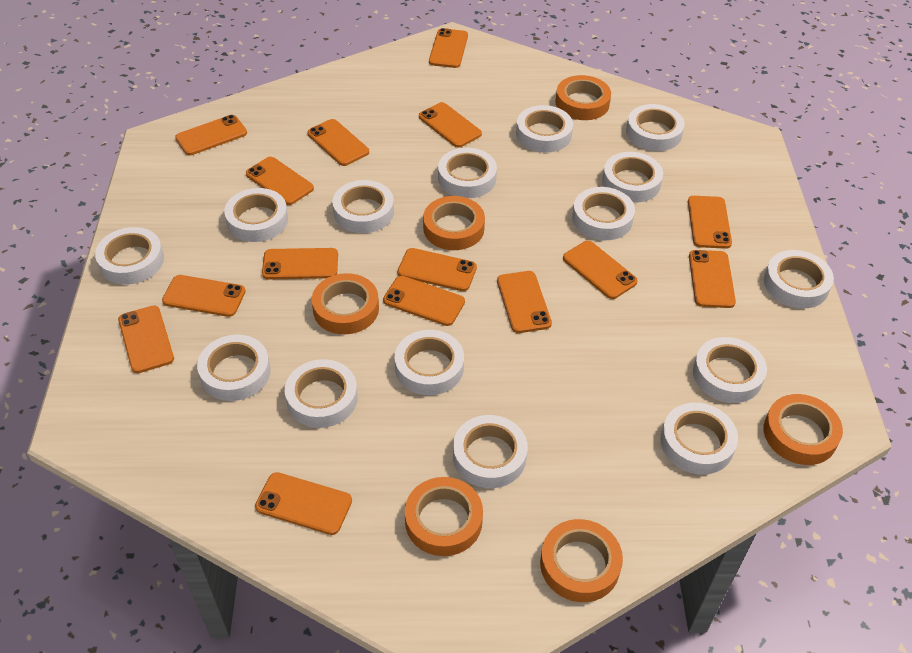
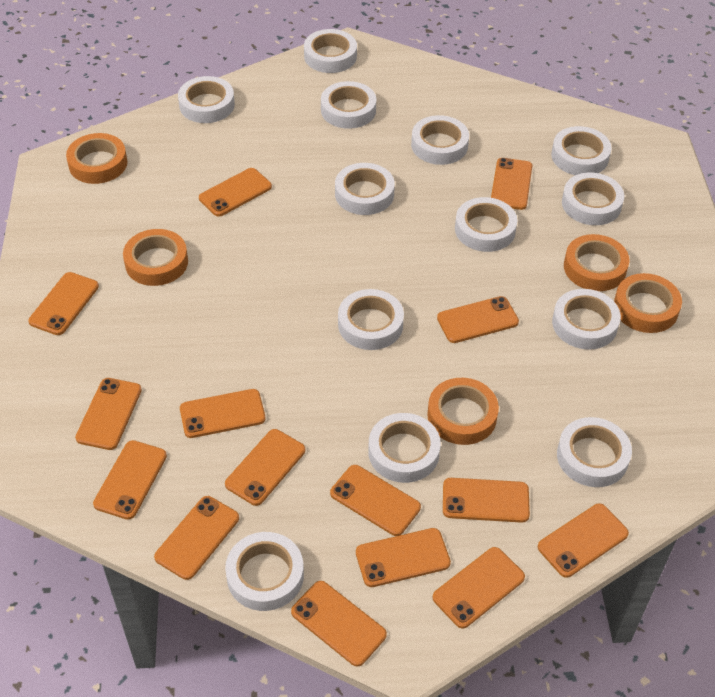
orange tape: 6 -> 5
white tape: 15 -> 13

